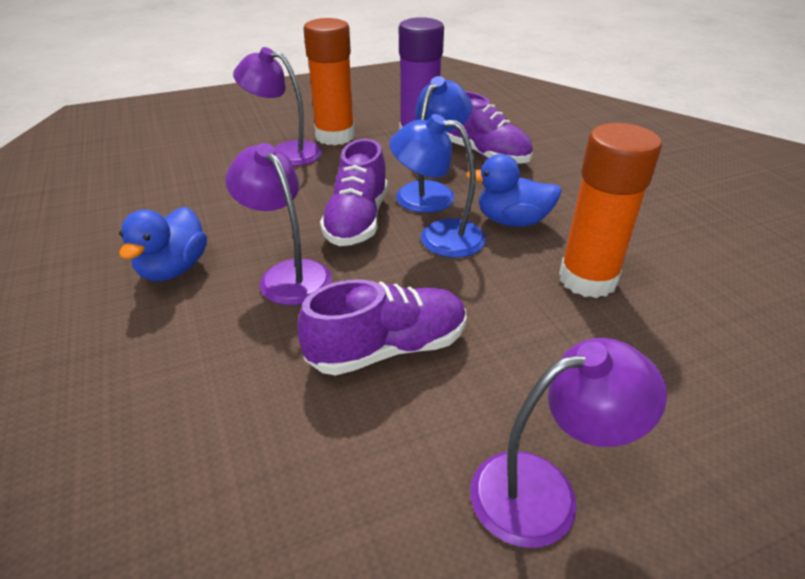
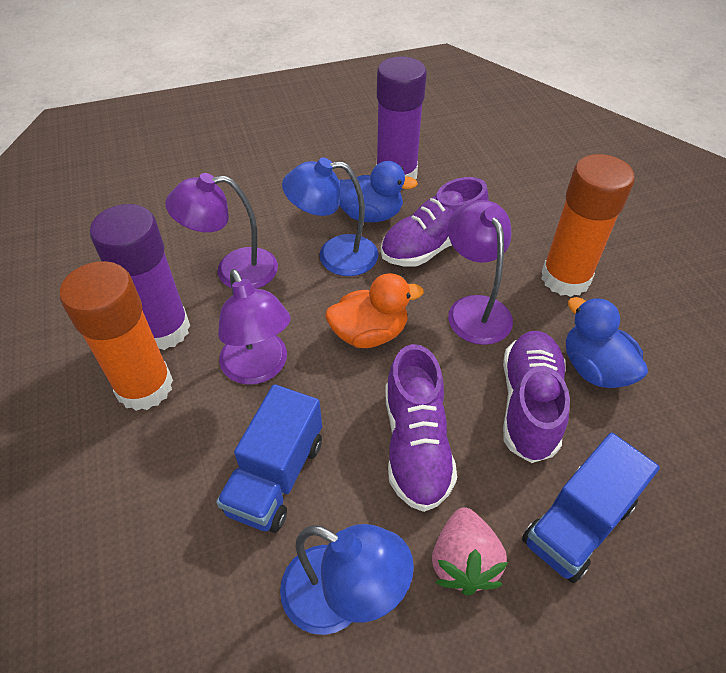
blue truck: 0 -> 2
orange duck: 0 -> 1
pink strawberry: 0 -> 1
purple glue stick: 1 -> 2

